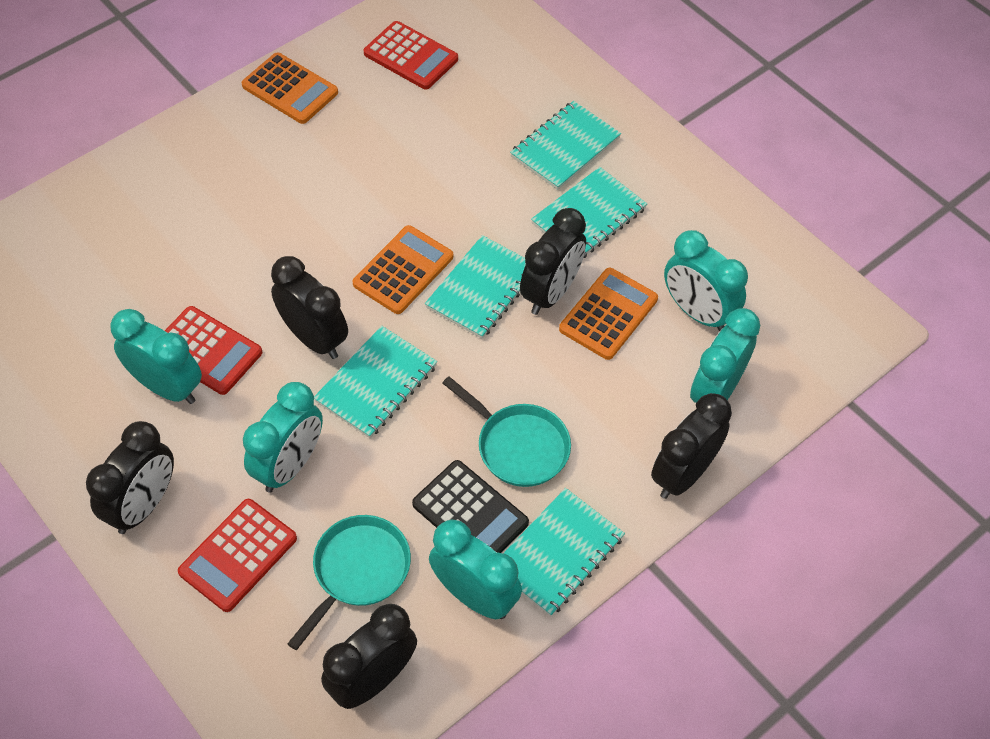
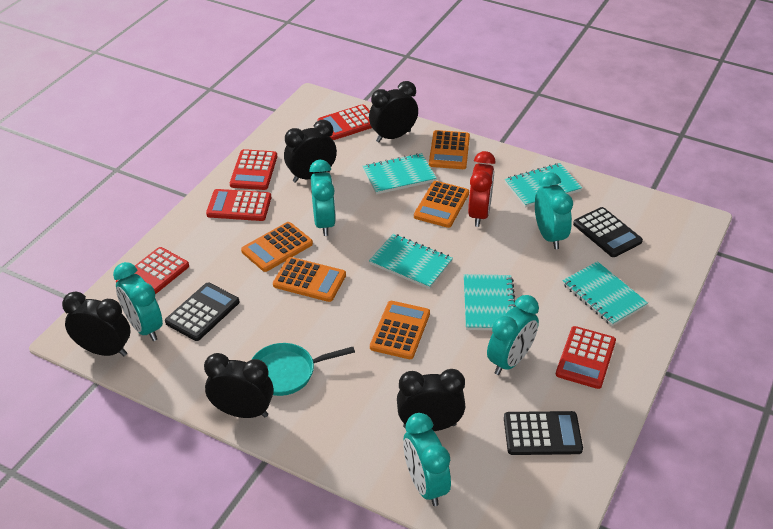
black calculator: 1 -> 3
orange calculator: 3 -> 5
red calculator: 3 -> 5
red clock: 0 -> 1
turquoise pan: 2 -> 1

